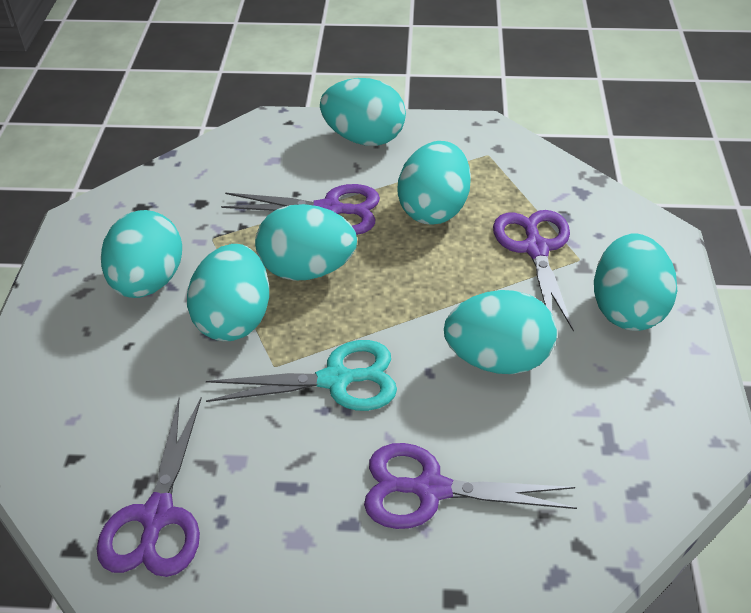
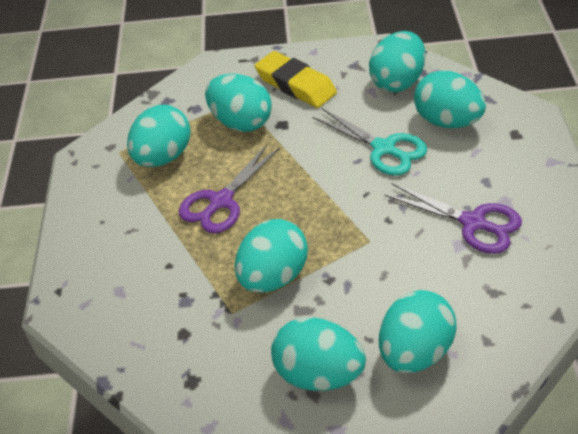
purple scissors: 4 -> 2
yellow eraser: 0 -> 1

